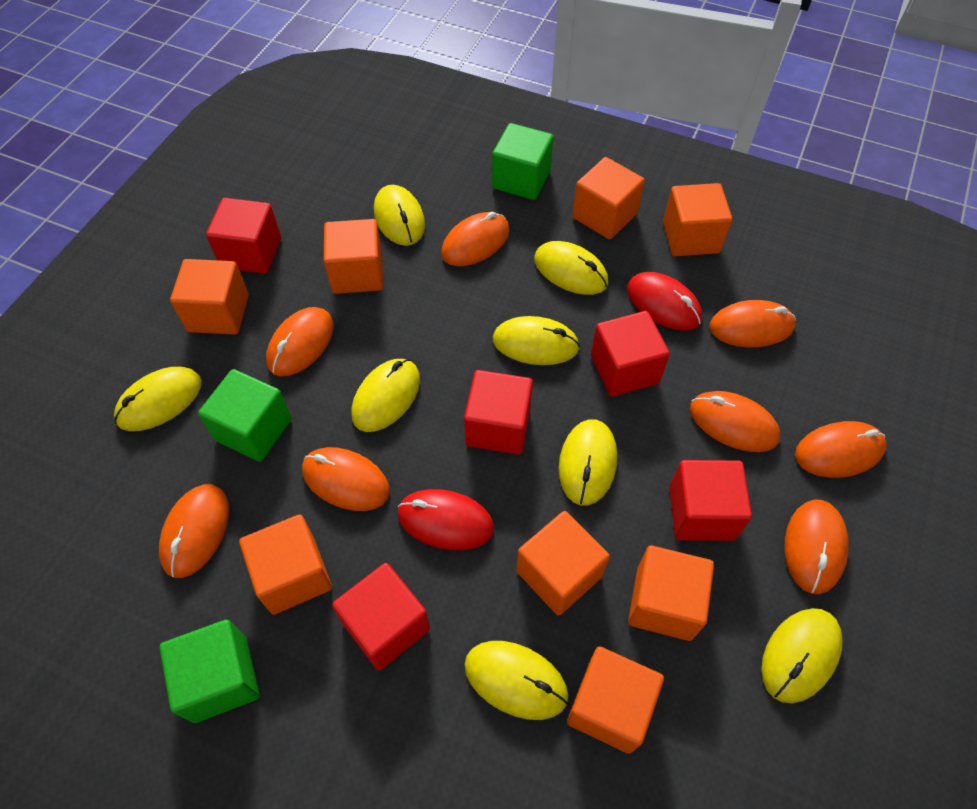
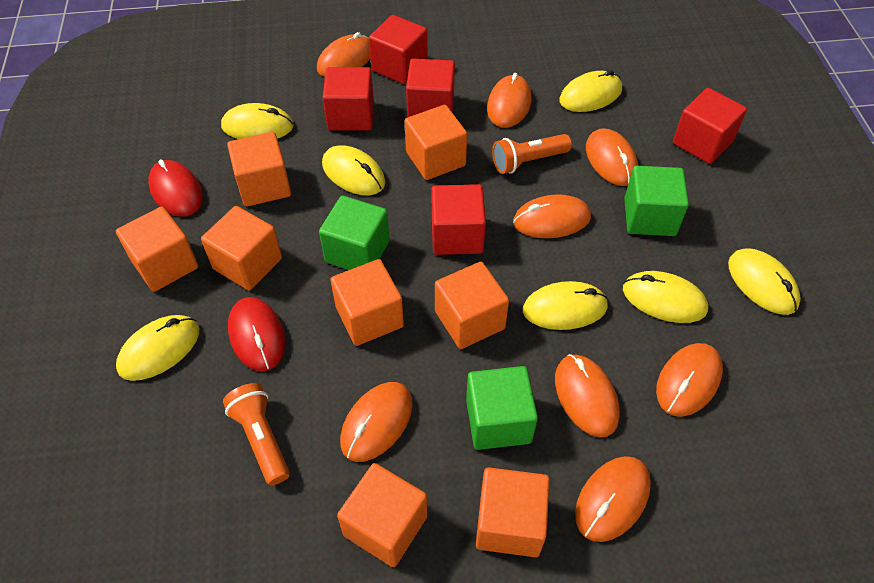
orange flashlight: 0 -> 2
yellow mouse: 8 -> 7

